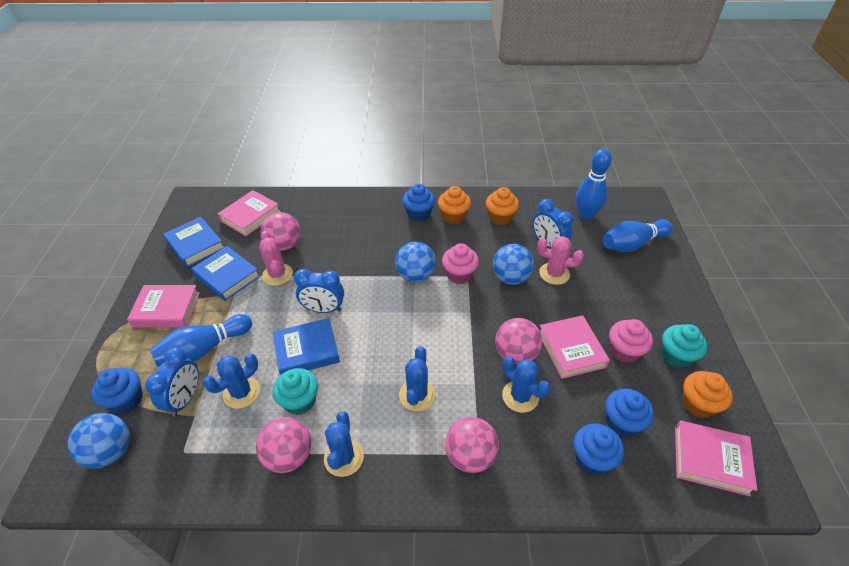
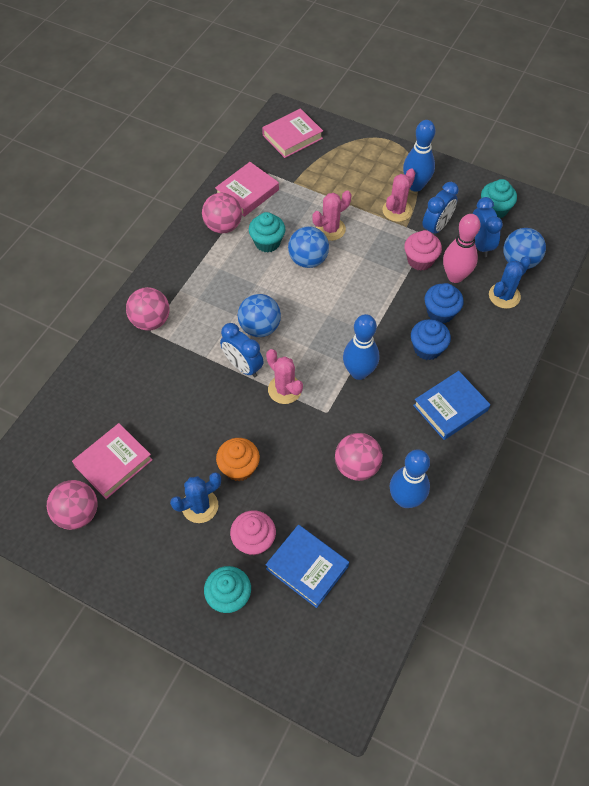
blue book: 3 -> 2
blue cactus: 4 -> 2
blue cupcake: 4 -> 2
orange cupcake: 3 -> 1
pink book: 4 -> 3
pink bowling pin: 0 -> 1
pink cactus: 2 -> 3
turquoise cupcake: 2 -> 3

